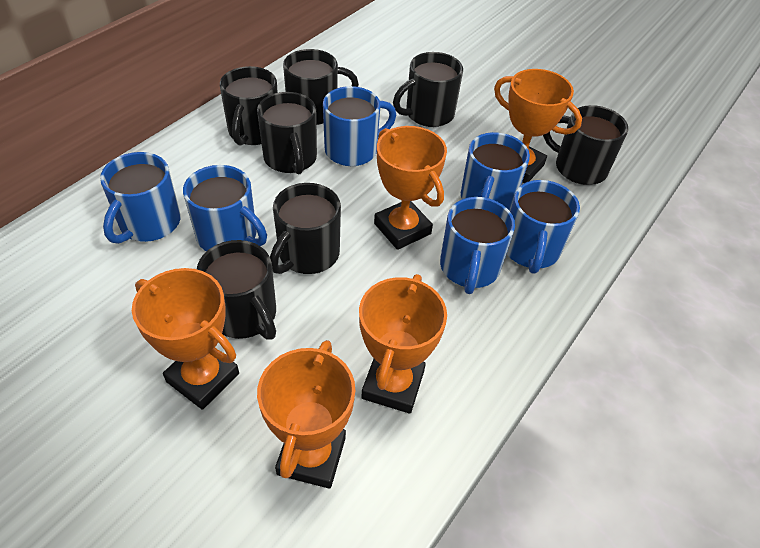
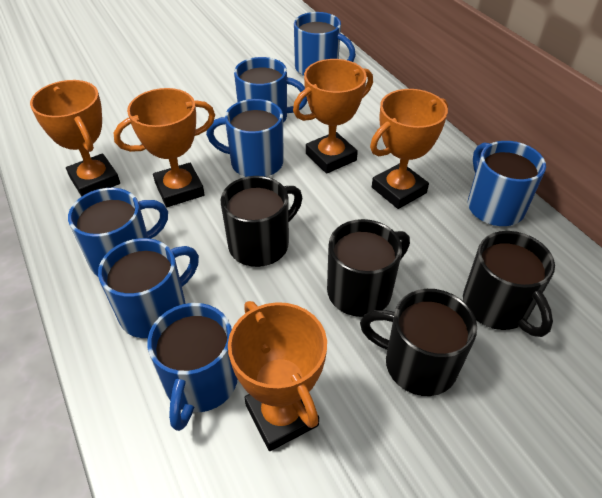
black mug: 7 -> 4
blue mug: 6 -> 7

